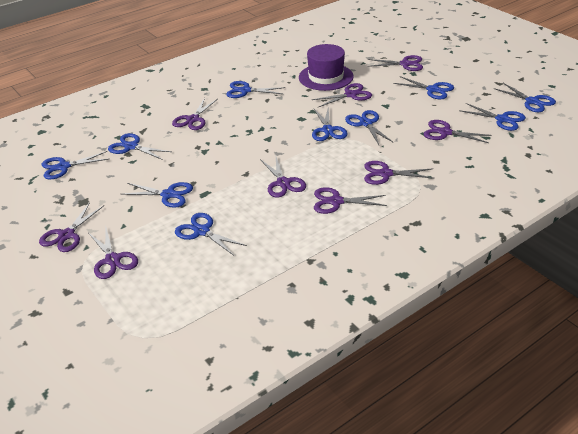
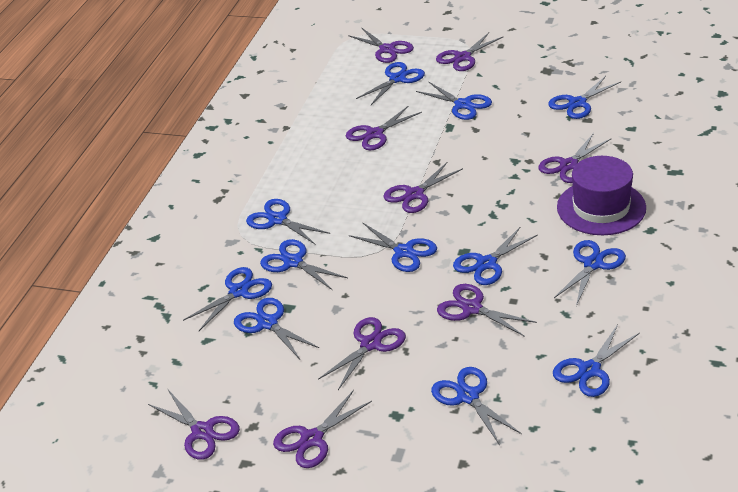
blue scissors: 10 -> 12

